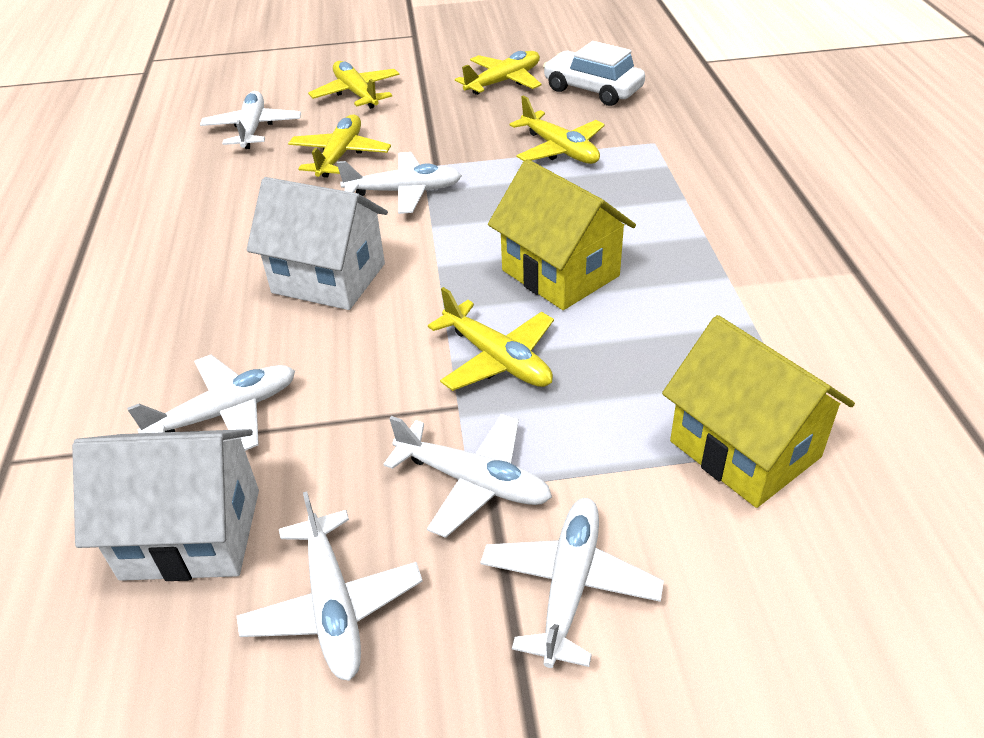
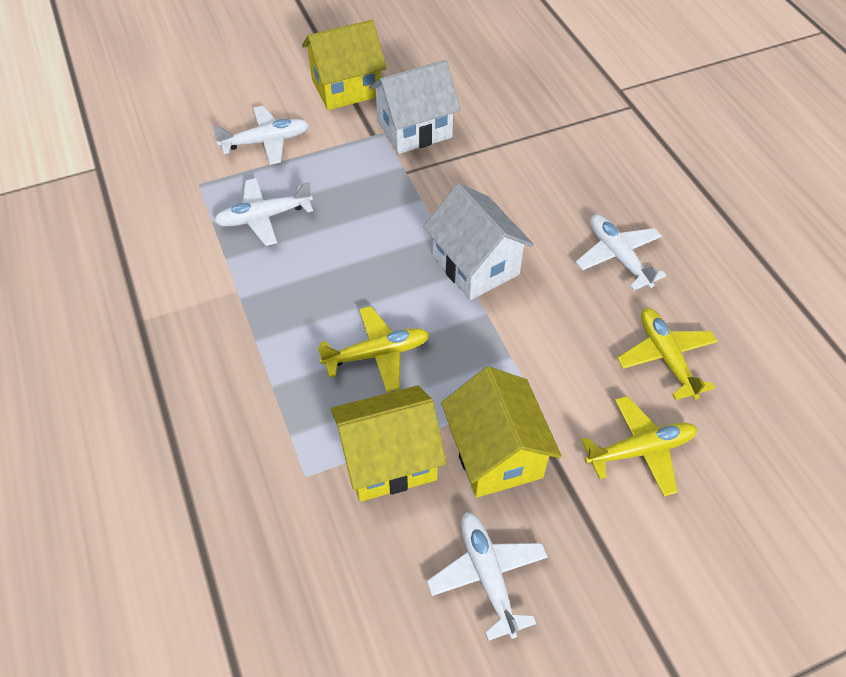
white car: 1 -> 0
white plane: 6 -> 4
yellow house: 2 -> 3
yellow plane: 5 -> 3

